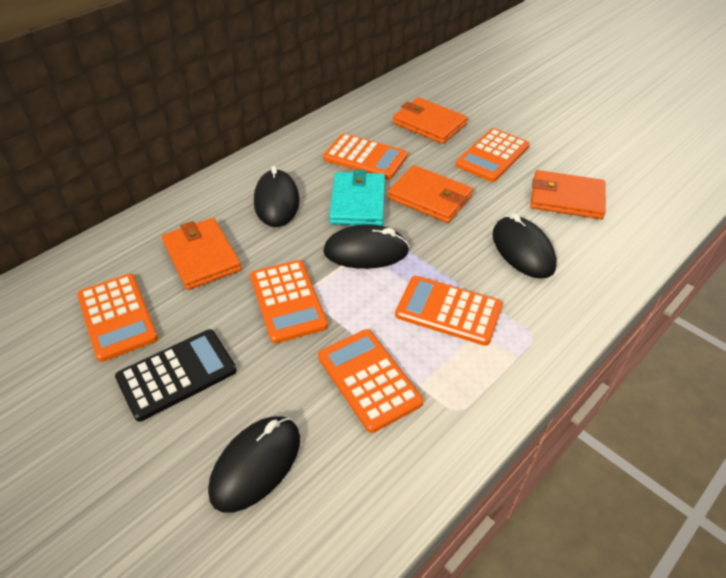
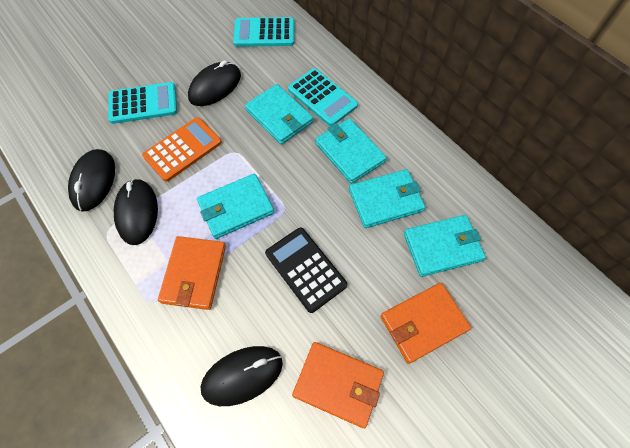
orange calculator: 6 -> 1
orange wallet: 4 -> 3
turquoise calculator: 0 -> 3
turquoise wallet: 1 -> 5

